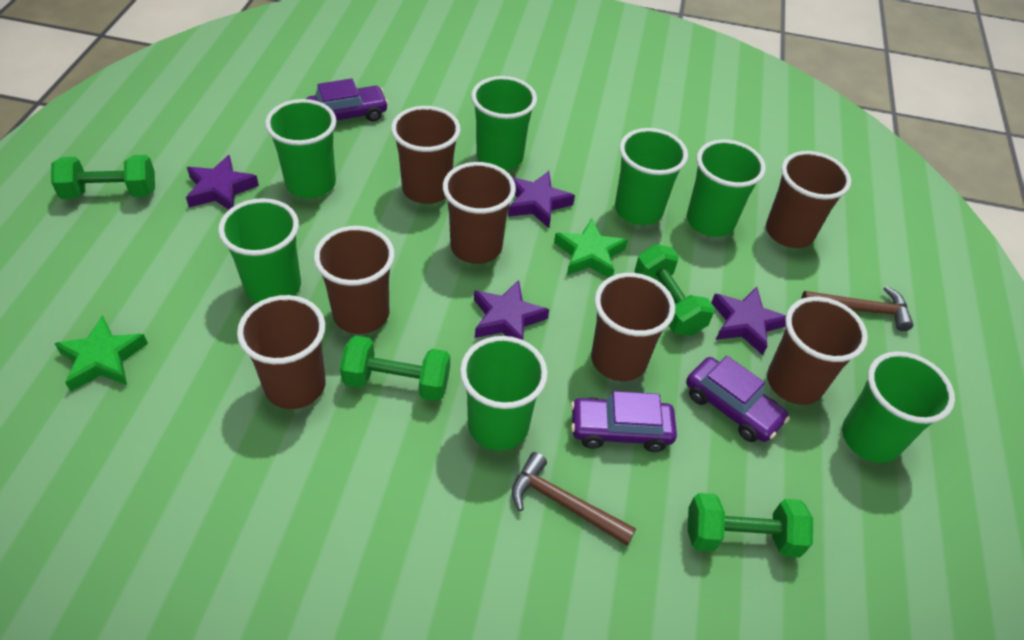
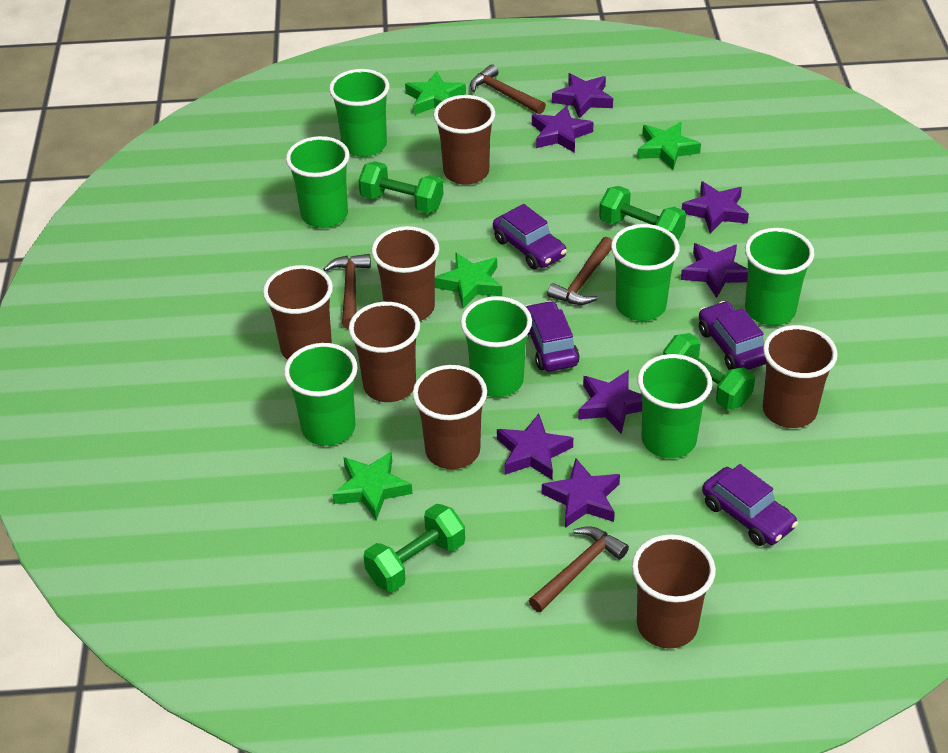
brown hammer: 2 -> 4
green star: 2 -> 4
purple car: 3 -> 4
purple star: 4 -> 7

